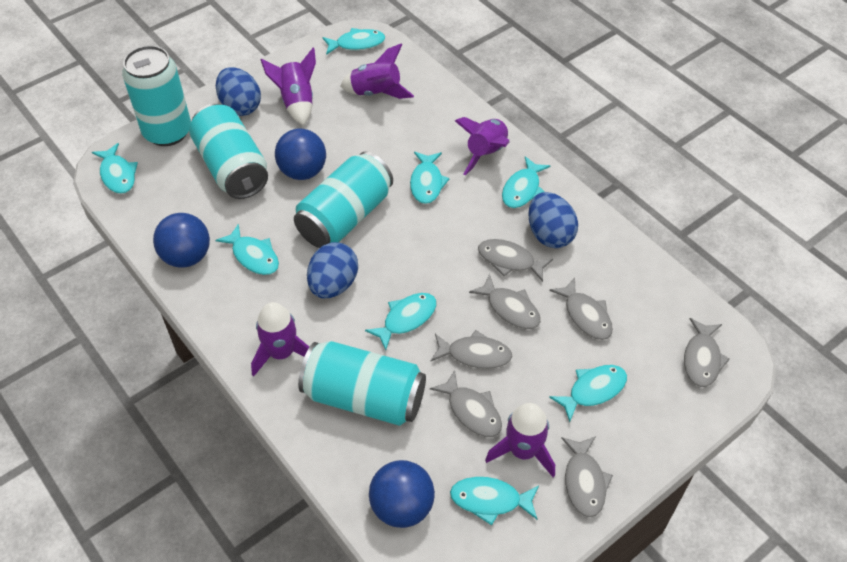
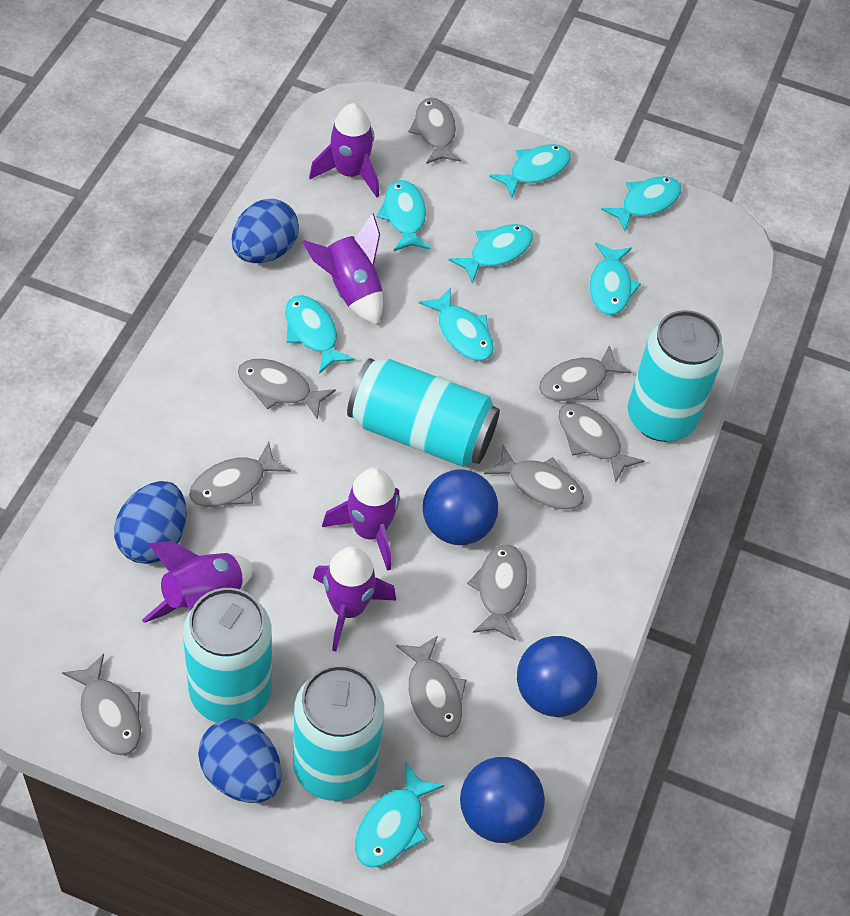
grey fish: 7 -> 9

